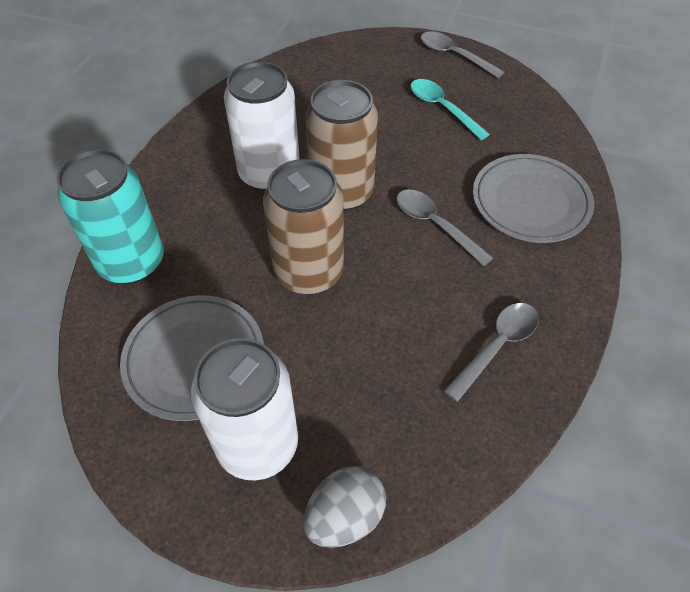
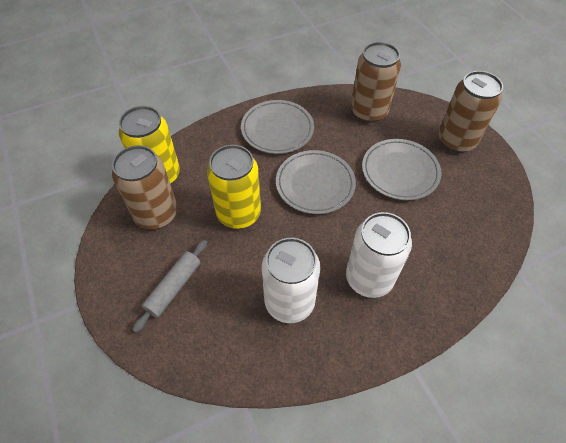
brown can: 2 -> 3
grey egg: 1 -> 0
grey plate: 2 -> 3
grey rolling pin: 0 -> 1
grey spoon: 3 -> 0
turquoise can: 1 -> 0
turquoise spoon: 1 -> 0
yellow can: 0 -> 2

